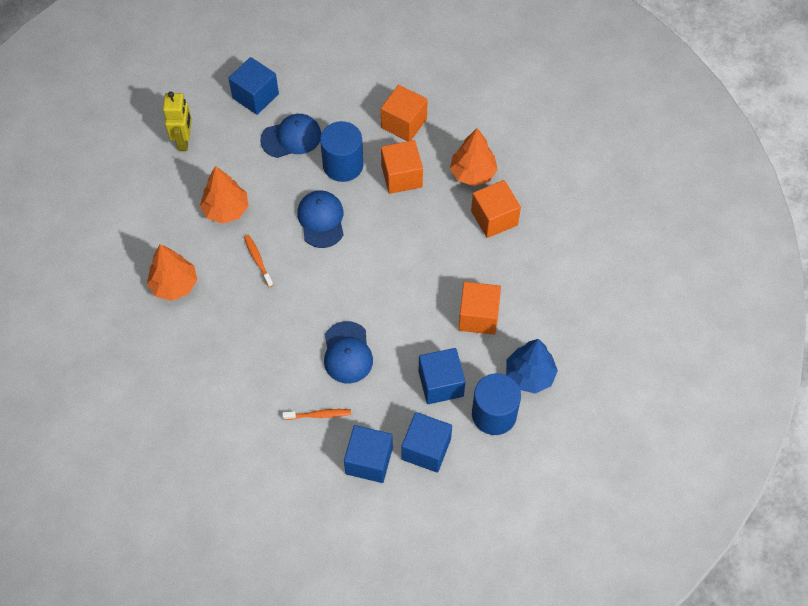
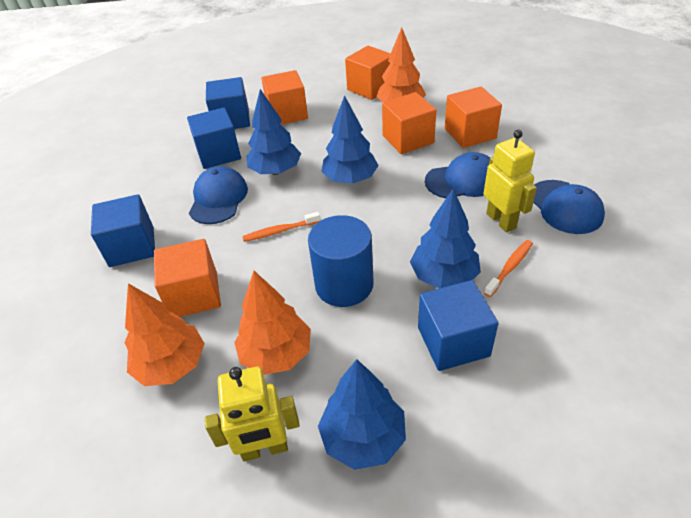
blue cylinder: 2 -> 1
blue tree: 1 -> 4
orange cube: 4 -> 5
yellow robot: 1 -> 2

